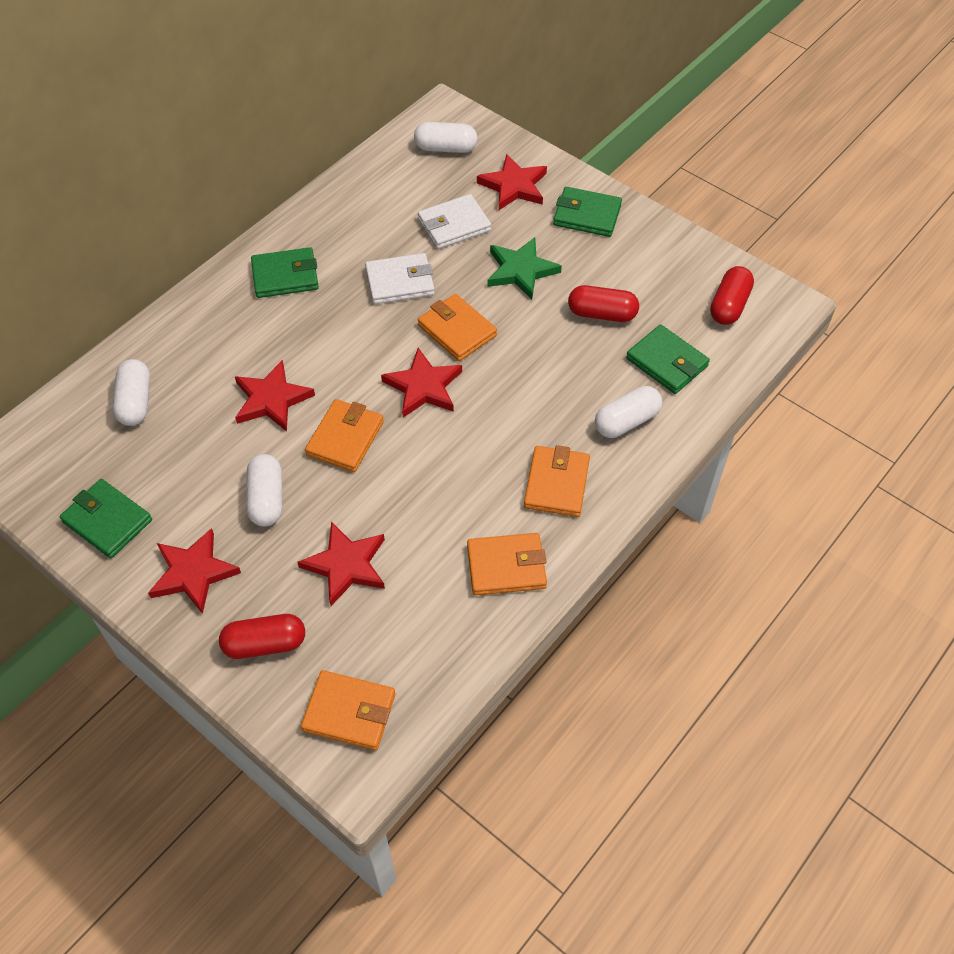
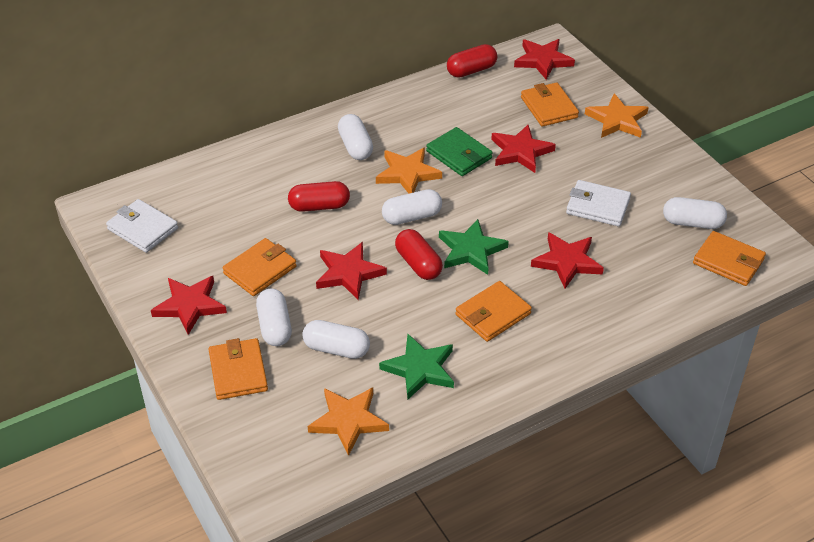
green star: 1 -> 2
green wallet: 4 -> 1
orange star: 0 -> 3
white capsule: 4 -> 5

